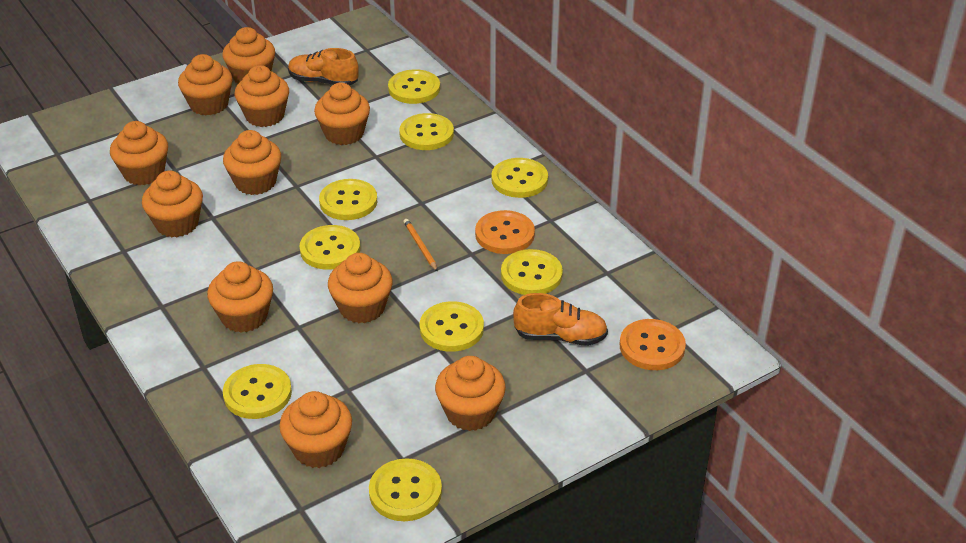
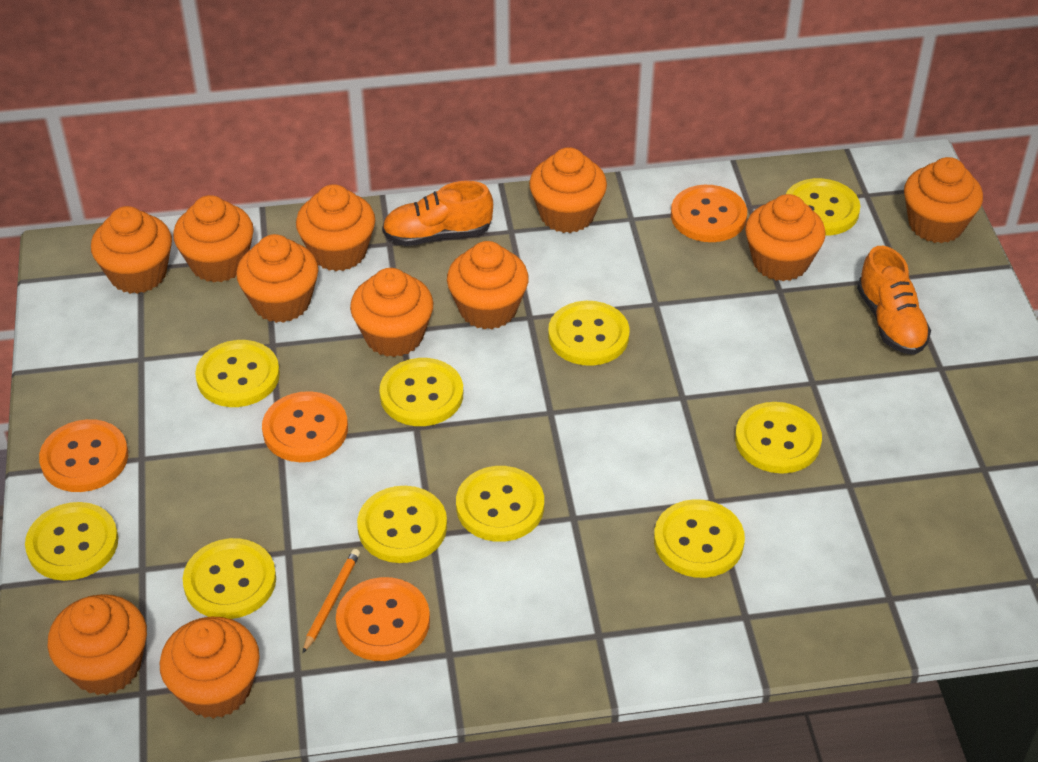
orange button: 2 -> 4
yellow button: 9 -> 10

